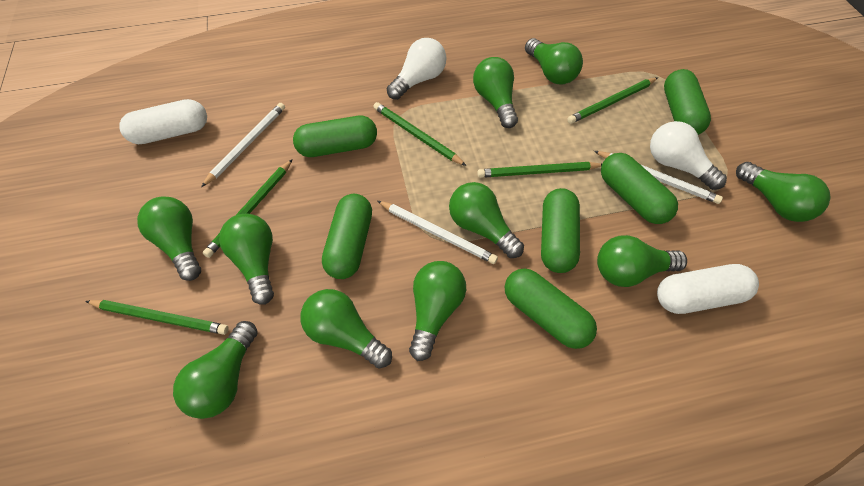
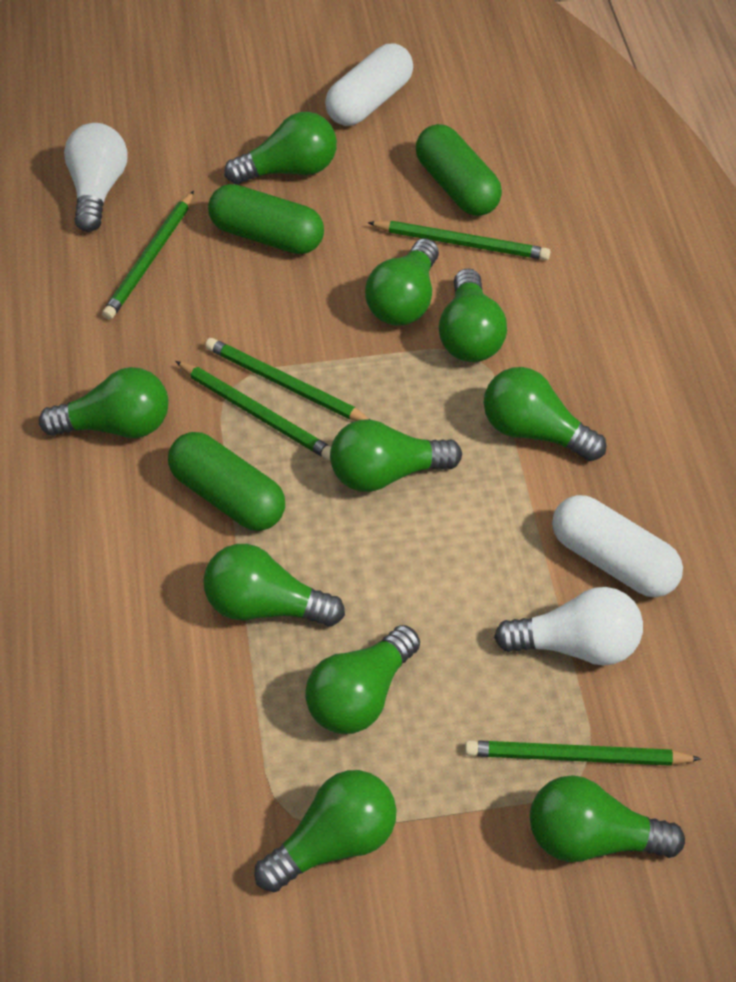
green capsule: 6 -> 3
white pencil: 3 -> 0

